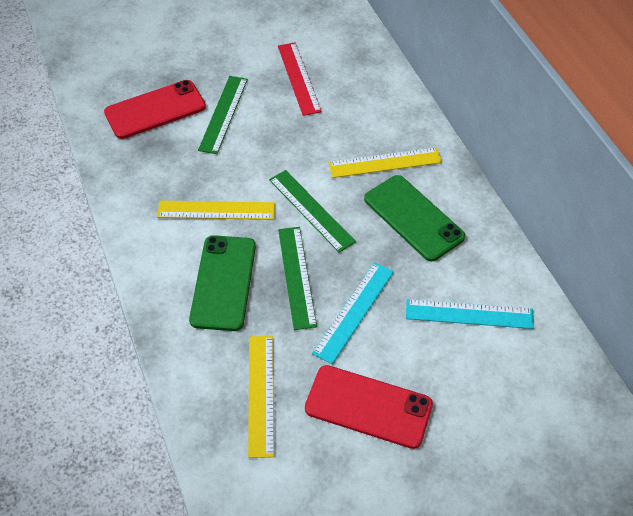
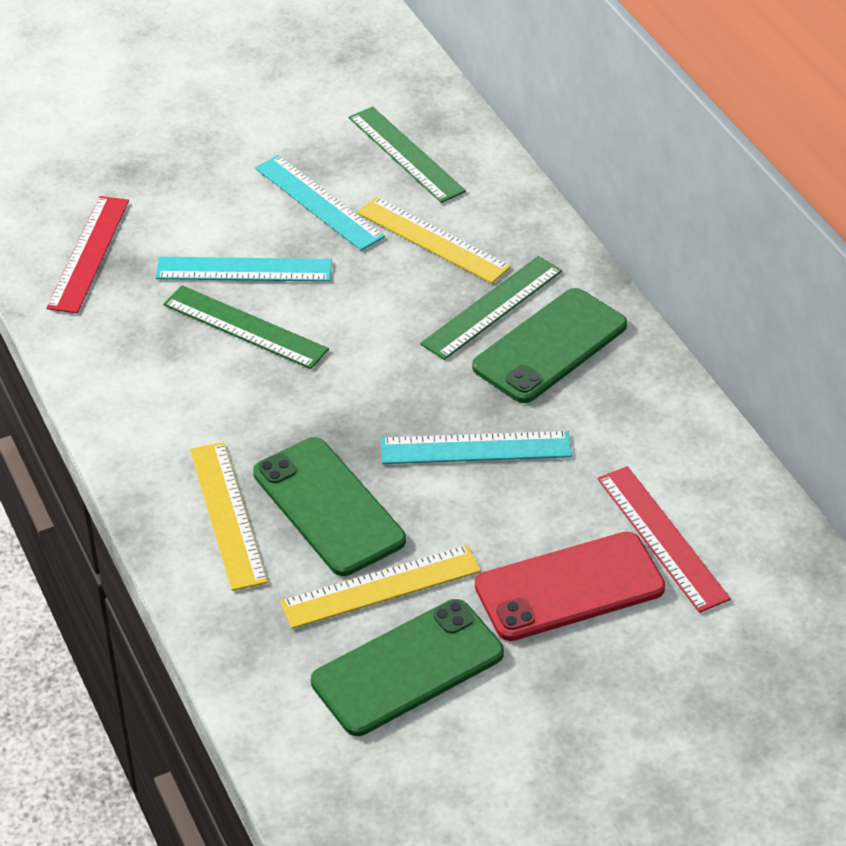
green phone: 2 -> 3
red phone: 2 -> 1
red ruler: 1 -> 2
turquoise ruler: 2 -> 3

